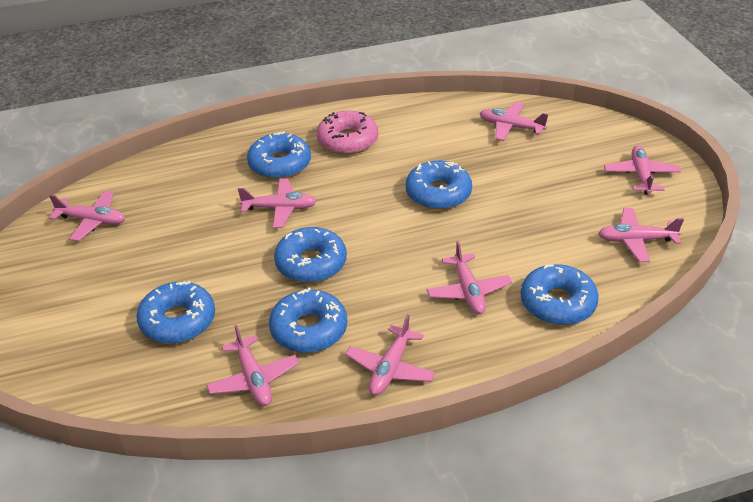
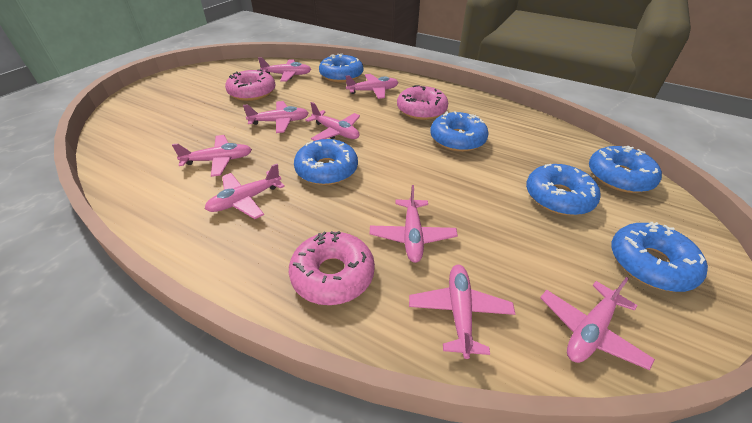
pink donut: 1 -> 3
pink plane: 8 -> 9

